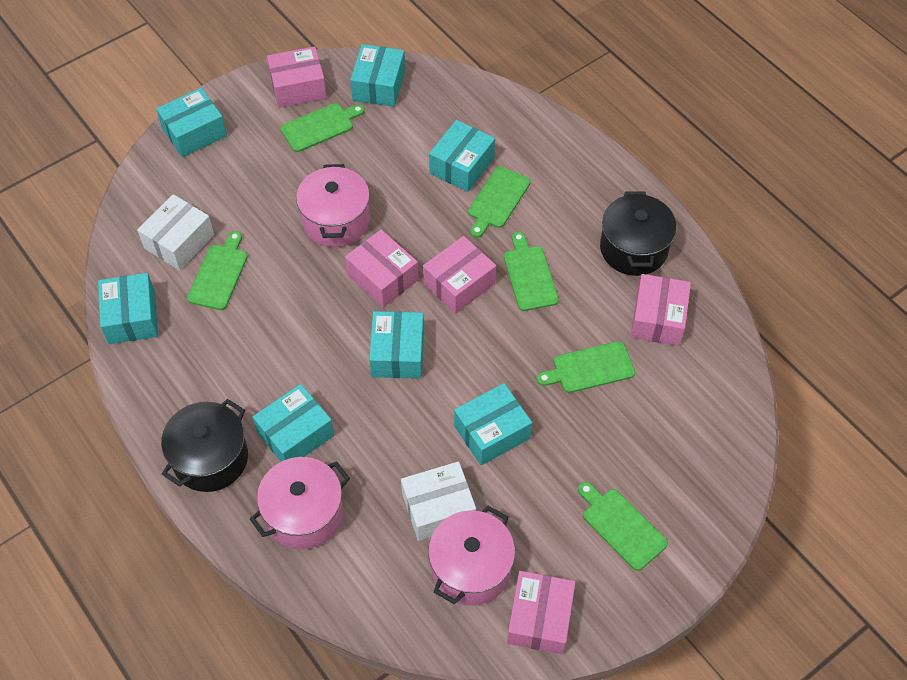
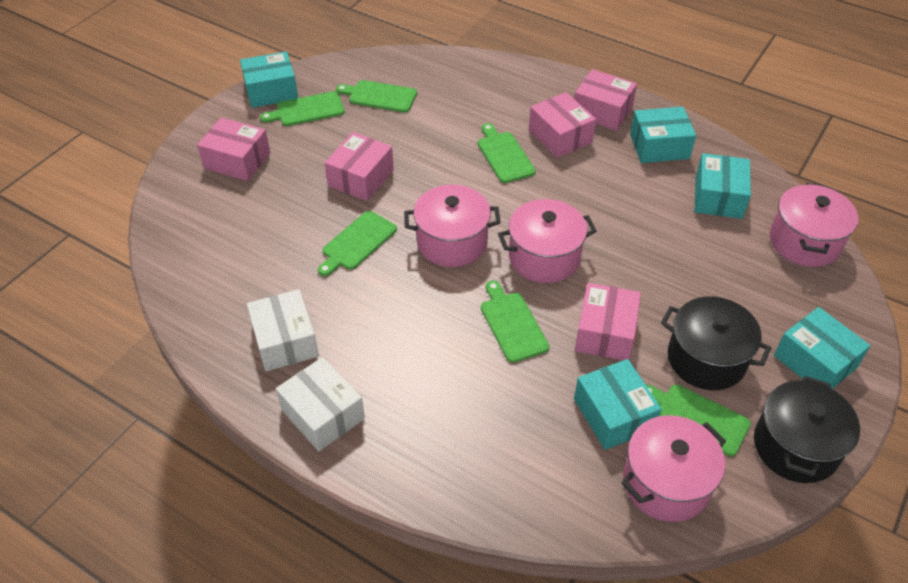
pink pot: 3 -> 4
turquoise box: 7 -> 5

